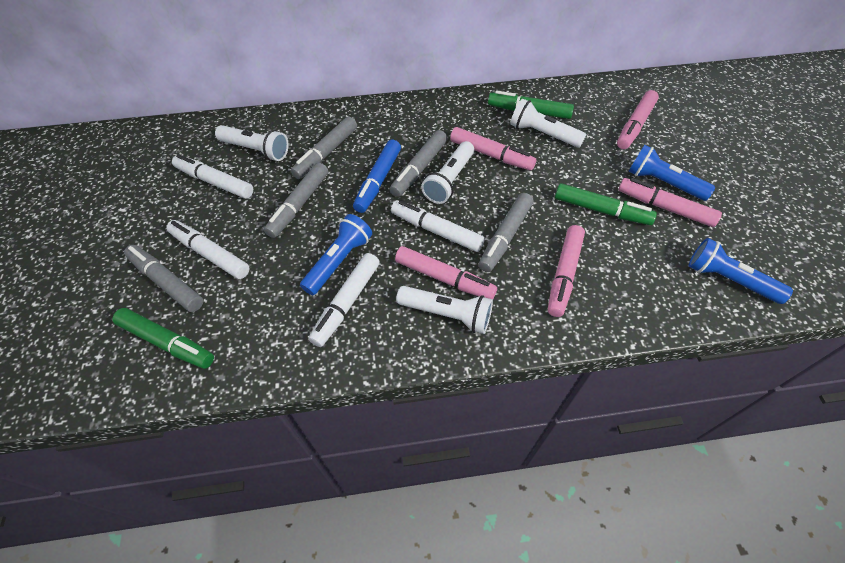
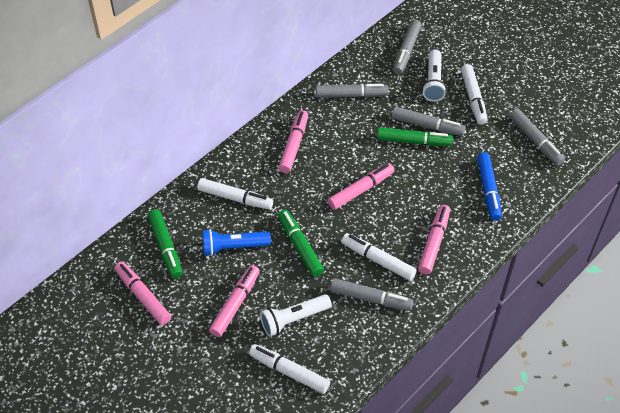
blue flashlight: 3 -> 1
white flashlight: 4 -> 2

